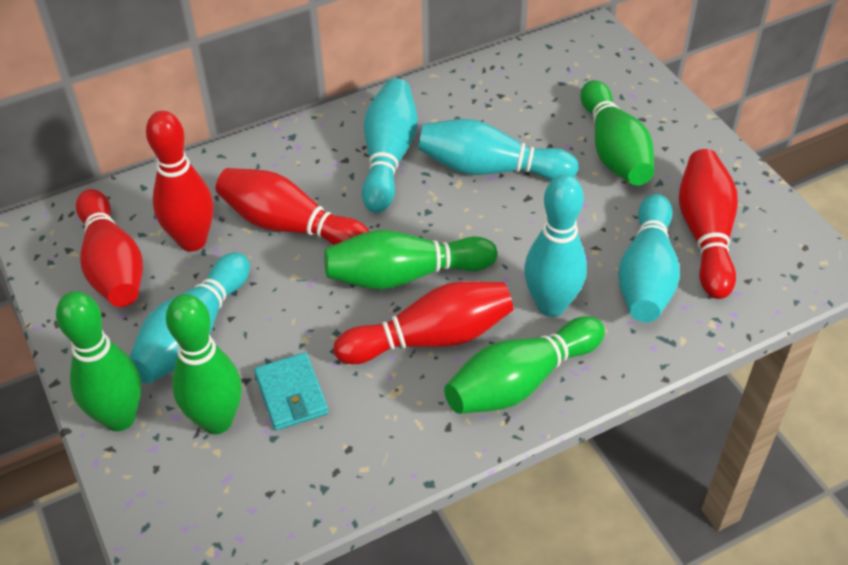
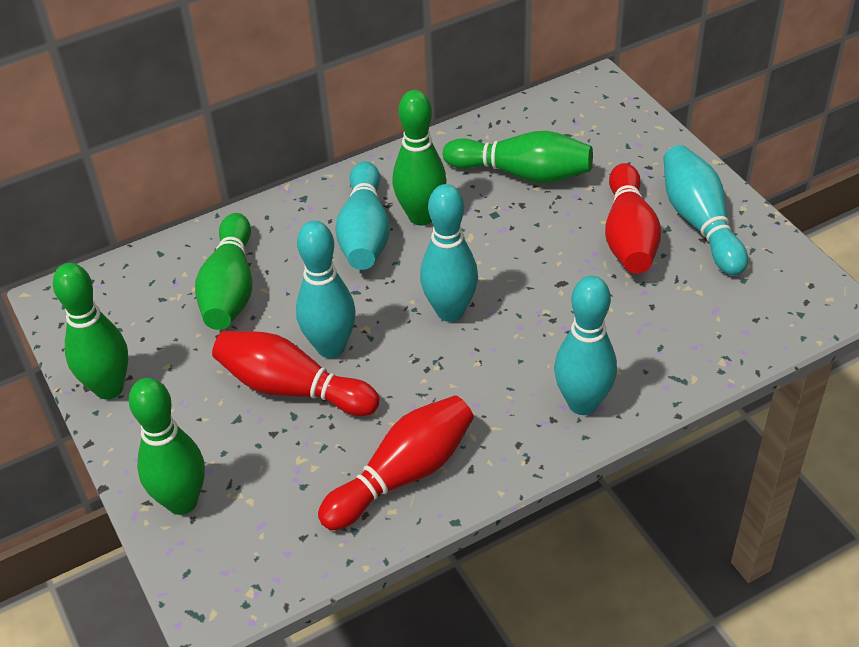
red bowling pin: 5 -> 3
turquoise wallet: 1 -> 0

